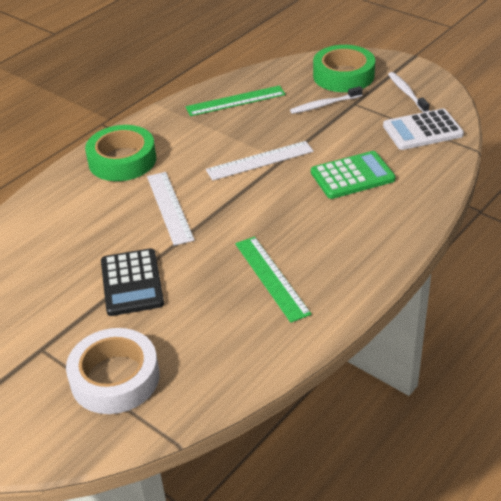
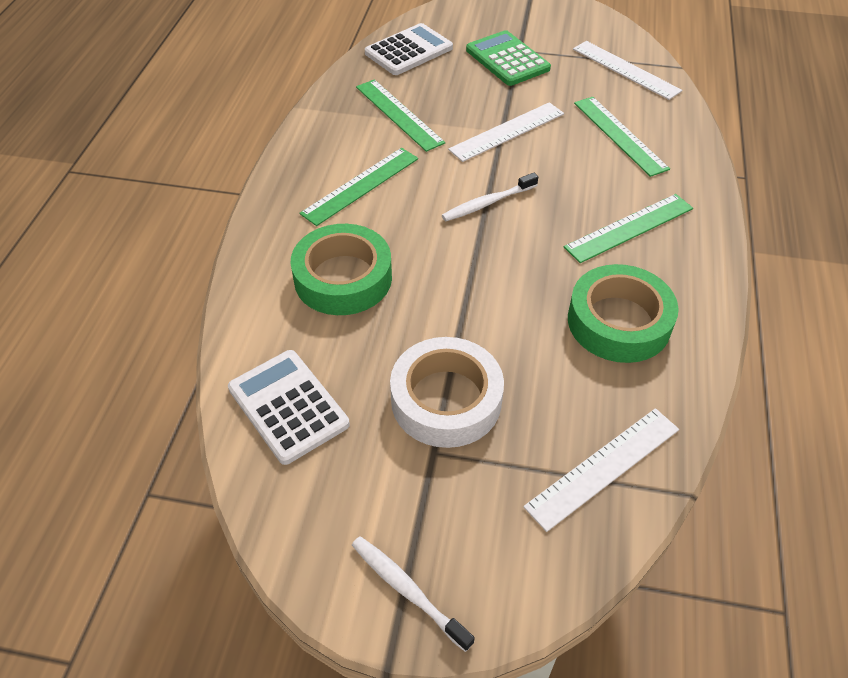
black calculator: 1 -> 0
green ruler: 2 -> 4
white calculator: 1 -> 2
white ruler: 2 -> 3

